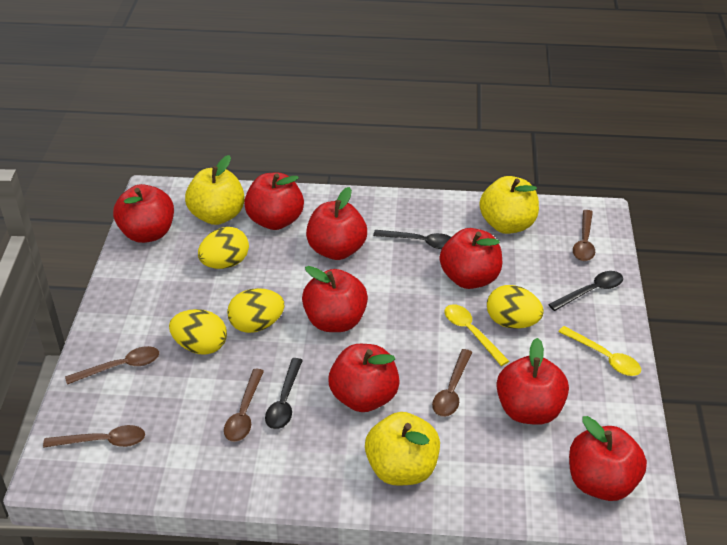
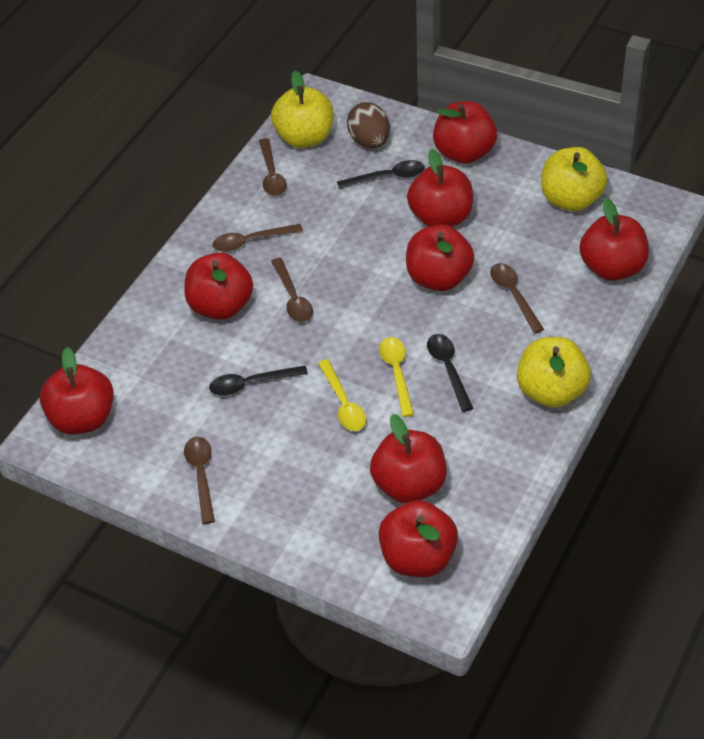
brown egg: 0 -> 1
yellow egg: 4 -> 0

